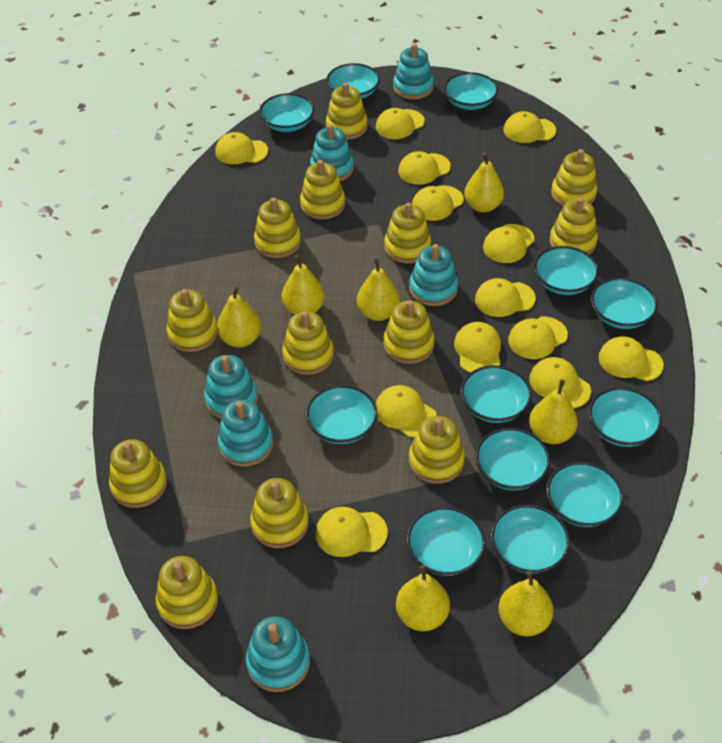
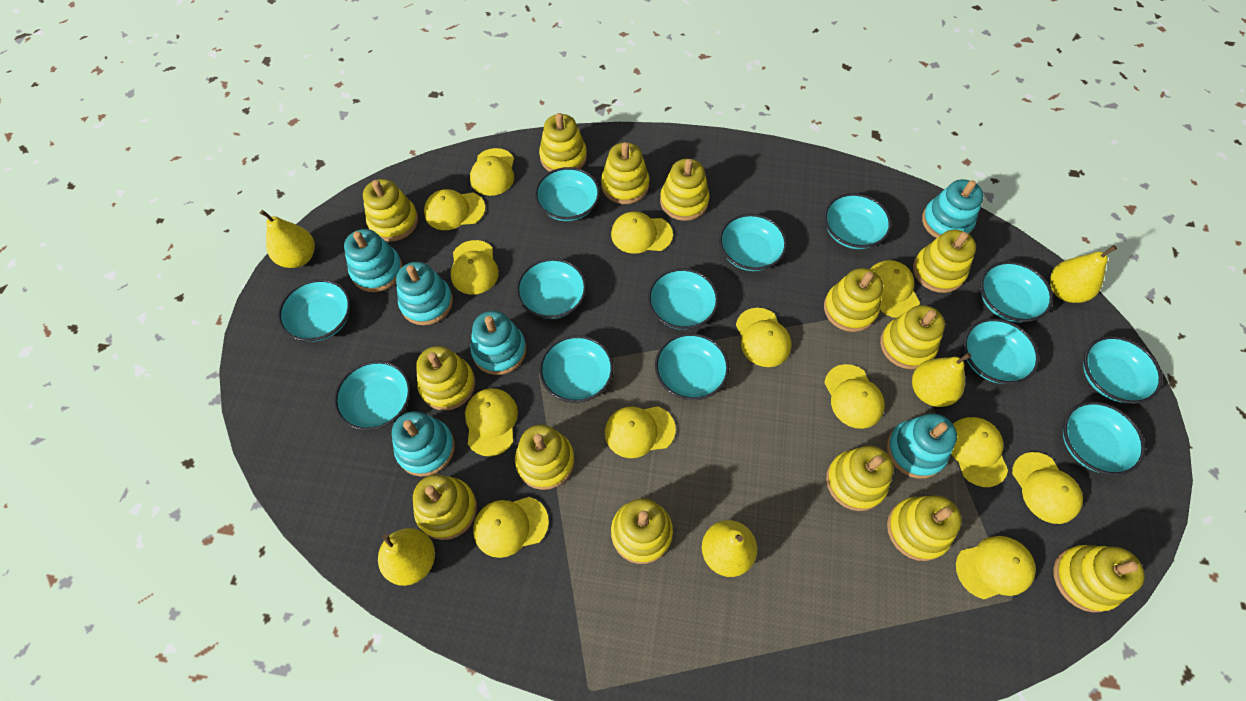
turquoise bowl: 12 -> 13
yellow pear: 7 -> 5
yellow stacking toy: 13 -> 14

